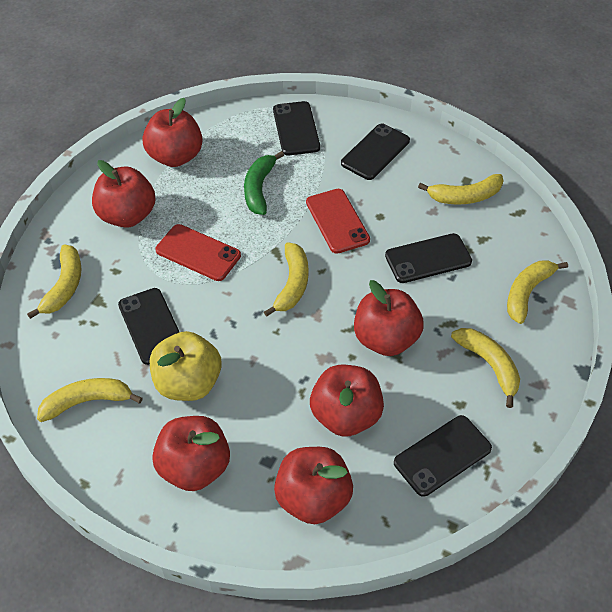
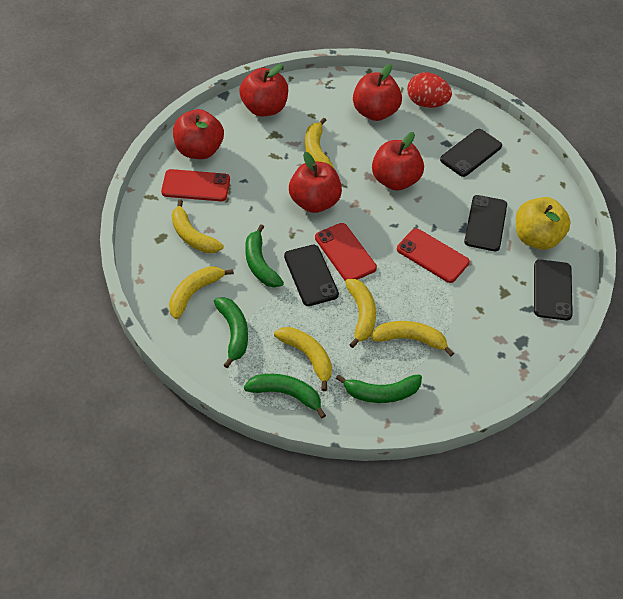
black phone: 5 -> 4
green banana: 1 -> 4
red apple: 6 -> 5
red egg: 0 -> 1
red phone: 2 -> 3

